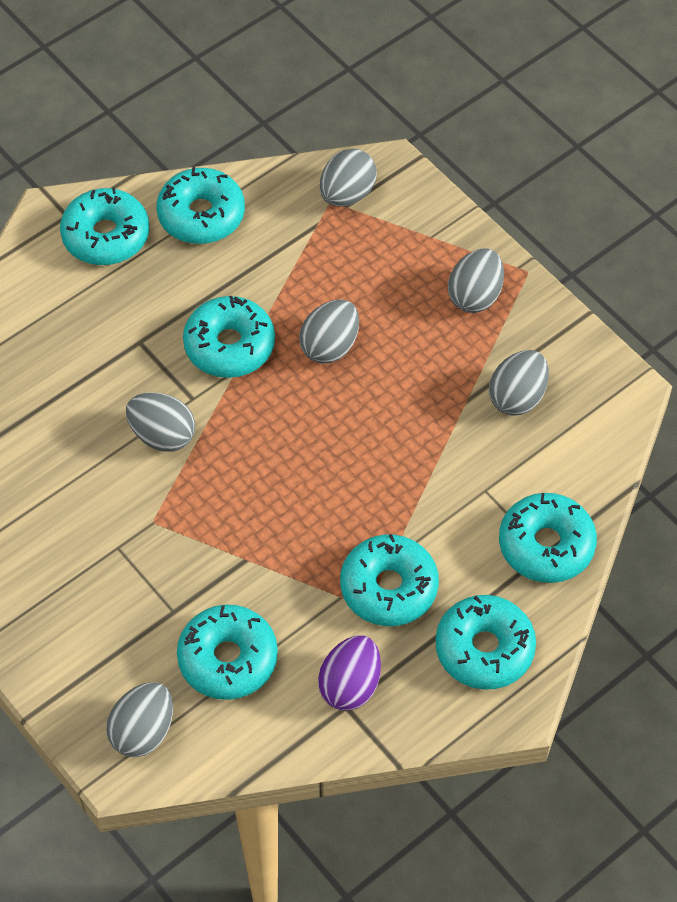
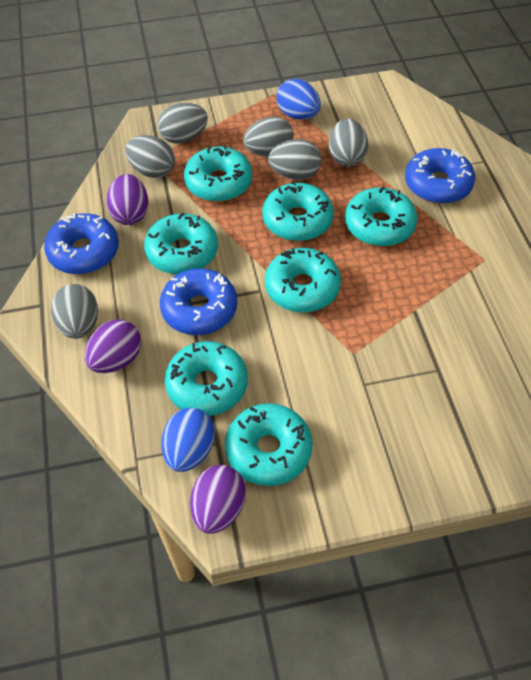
blue donut: 0 -> 3
blue egg: 0 -> 2
purple egg: 1 -> 3

